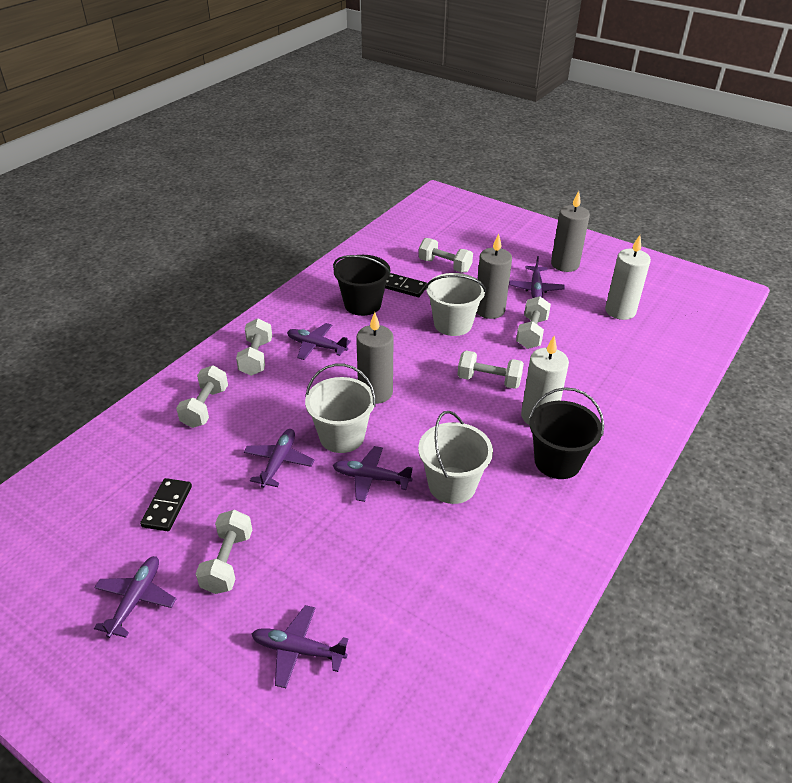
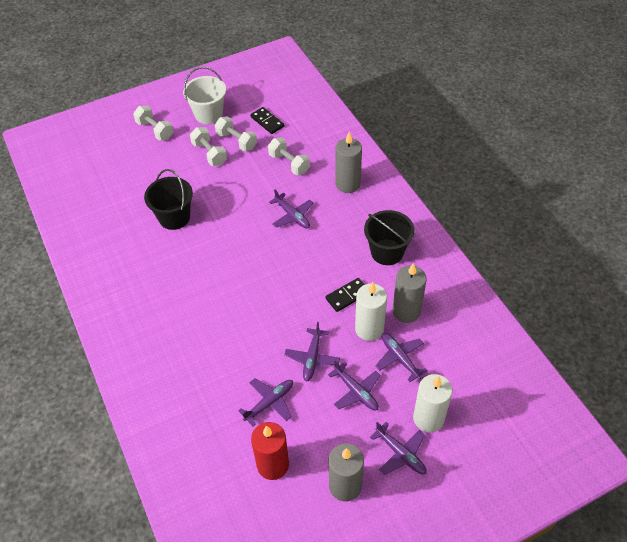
red candle: 0 -> 1
white bucket: 3 -> 1
white dumbbell: 6 -> 4

